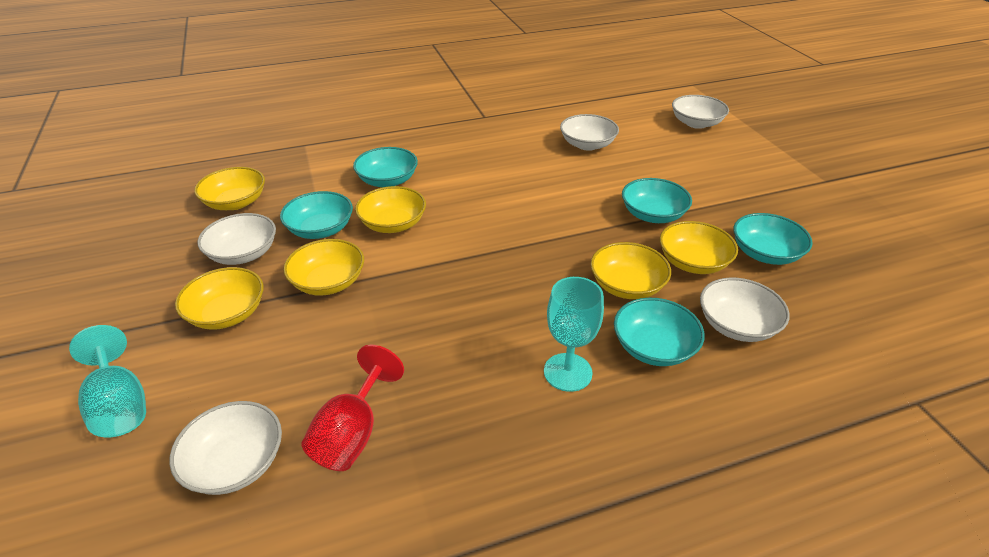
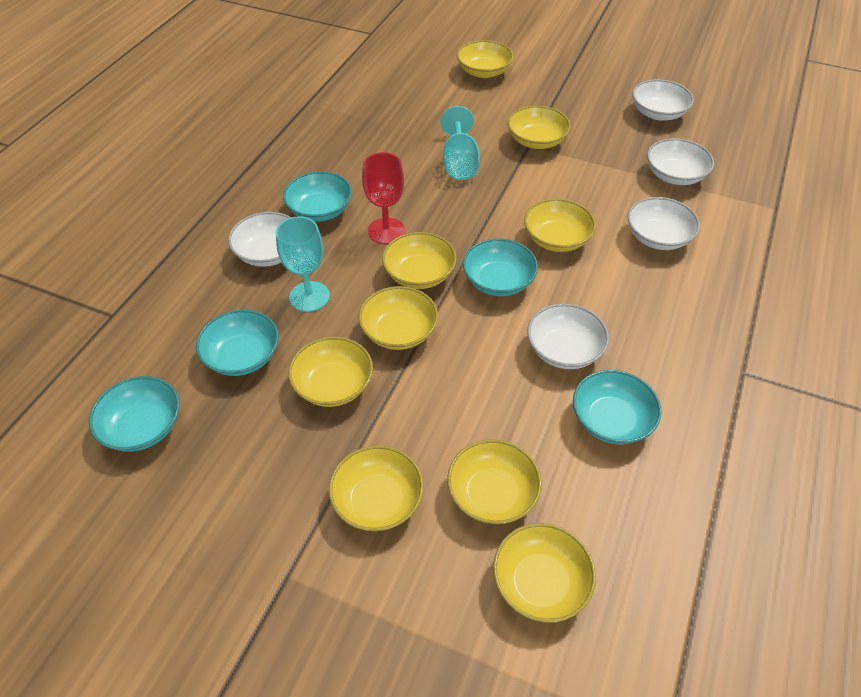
yellow bowl: 6 -> 9

